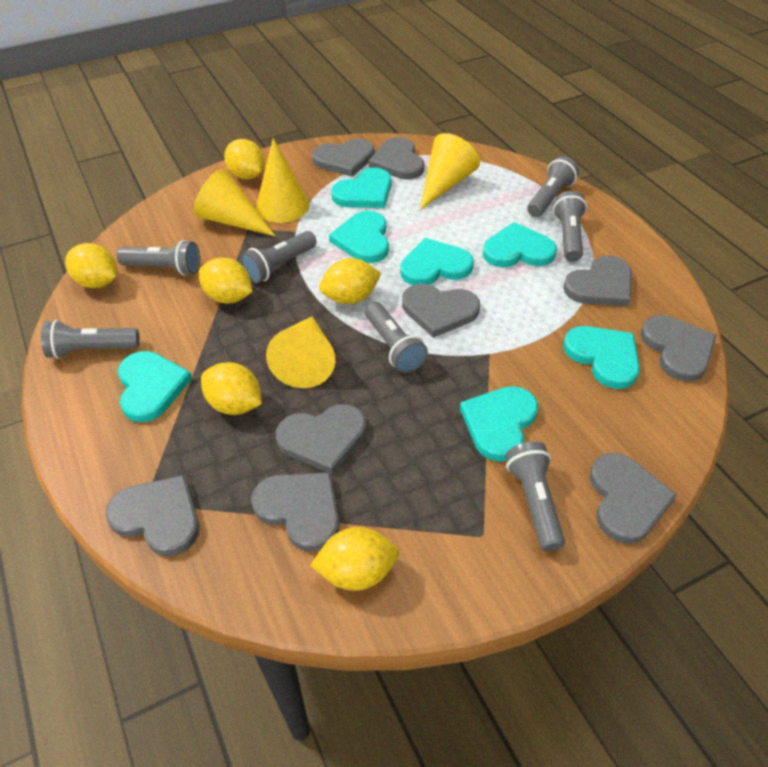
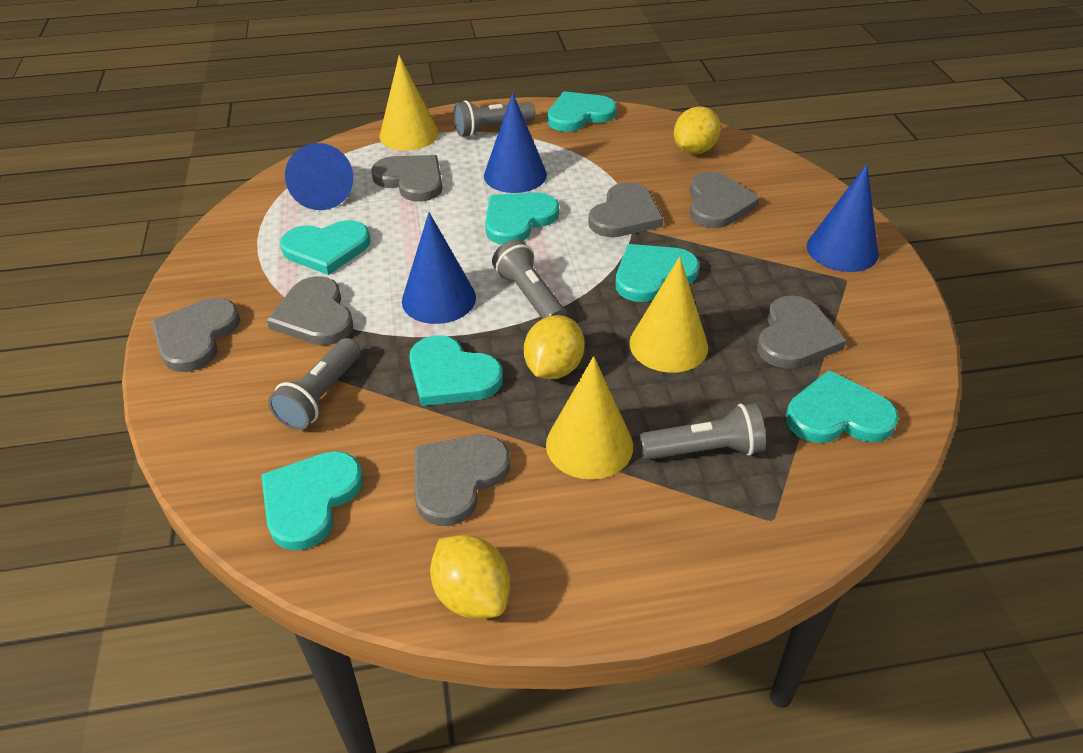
blue cone: 0 -> 4
grey flashlight: 7 -> 4
grey heart: 9 -> 7
yellow cone: 4 -> 3
yellow lemon: 6 -> 3

